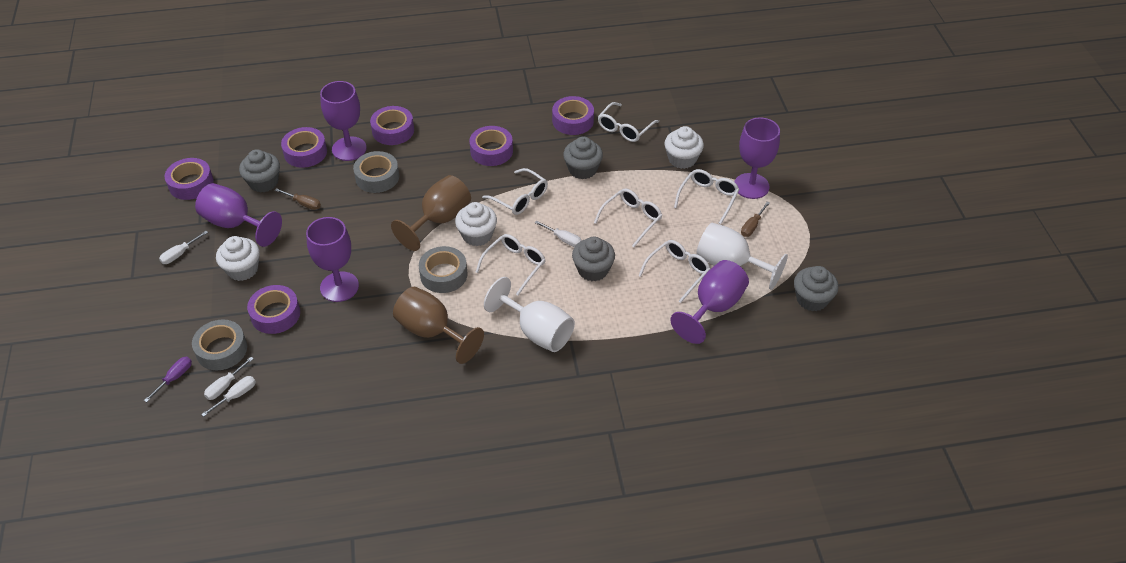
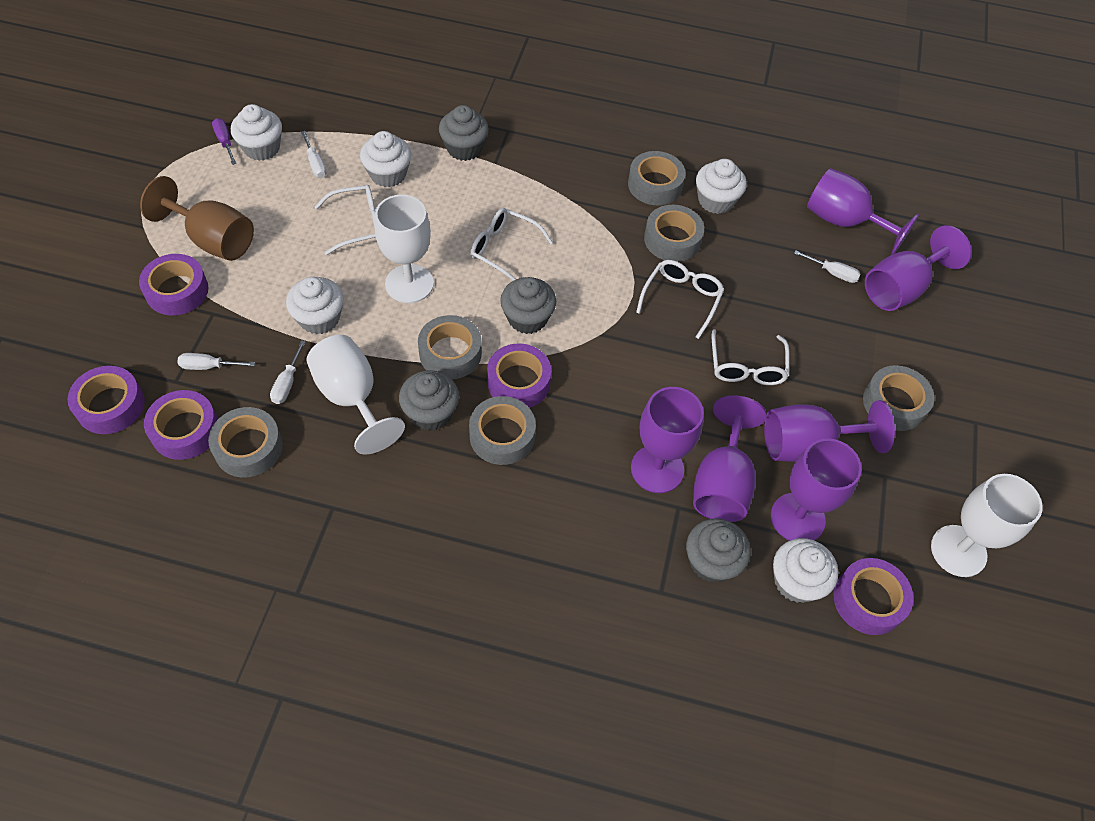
brown goblet: 2 -> 1
brown screwdriver: 2 -> 0
grey tape: 3 -> 6
purple goblet: 5 -> 6
purple tape: 6 -> 5
white cupcake: 3 -> 5
white glasses: 6 -> 4
white goblet: 2 -> 3

